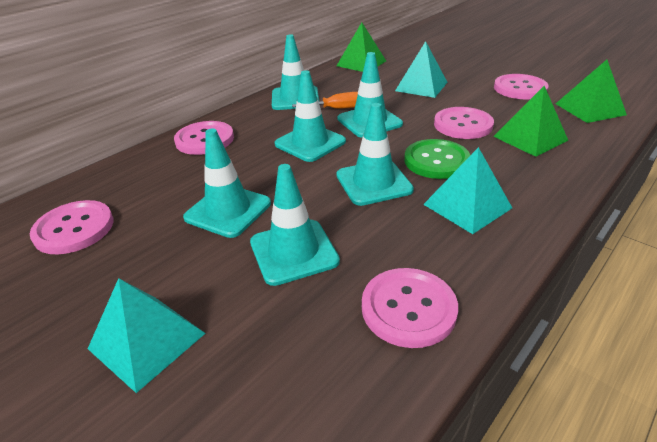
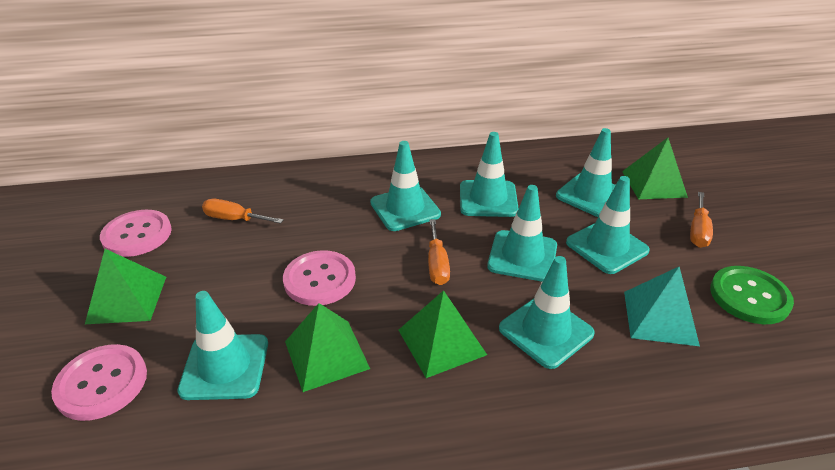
green pyramid: 3 -> 4
orange screwdriver: 1 -> 3
pink button: 5 -> 3
turquoise pyramid: 3 -> 1
turquoise traffic cone: 6 -> 7

